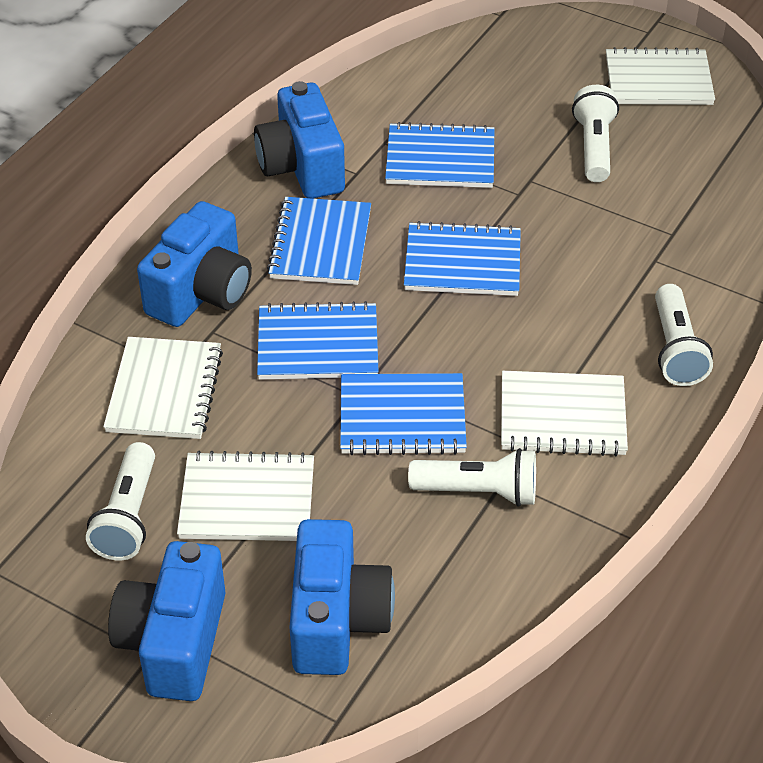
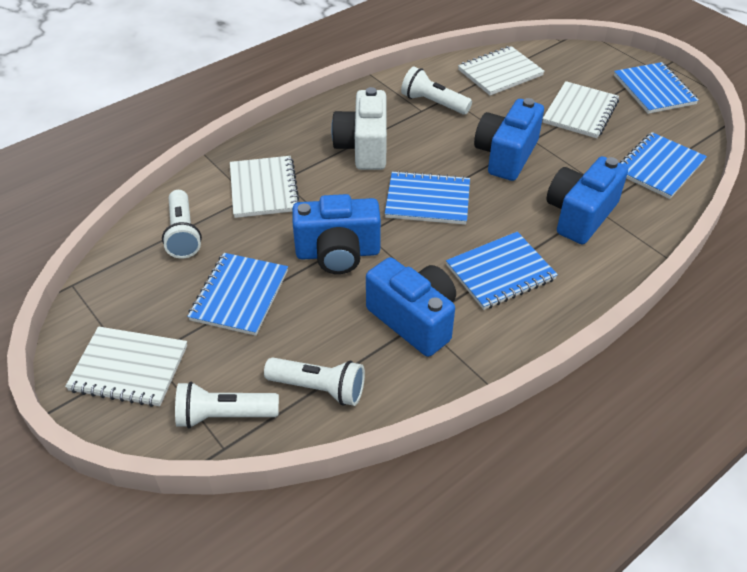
white camera: 0 -> 1

